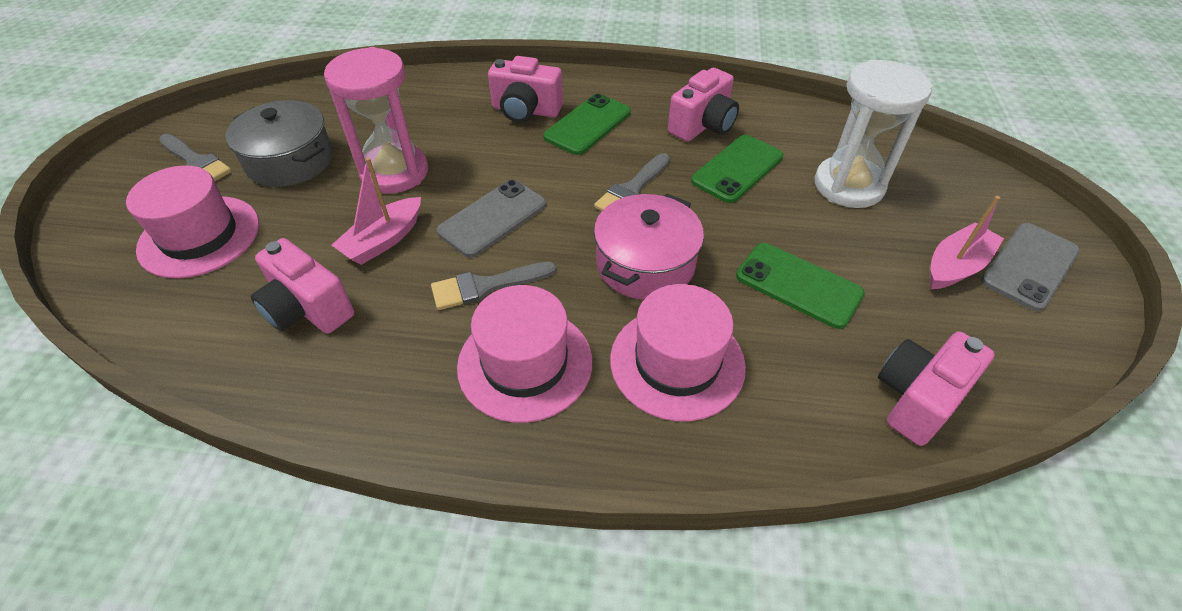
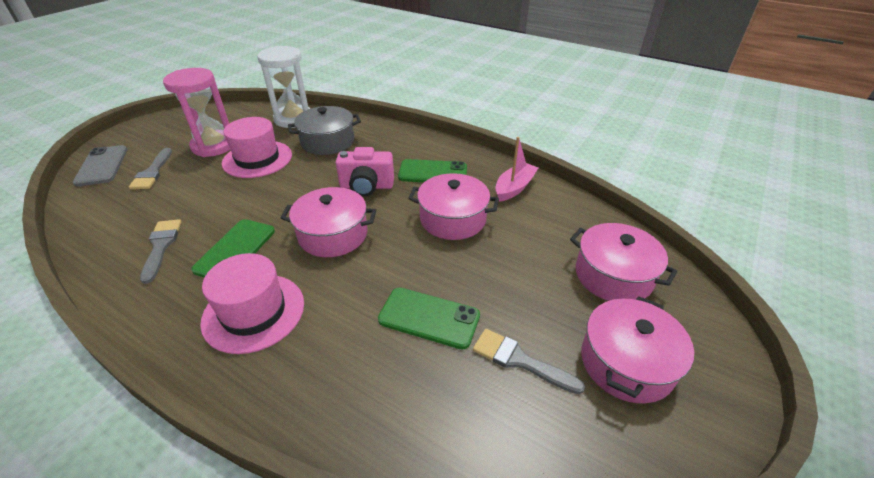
grey phone: 2 -> 1
pink boat: 2 -> 1
pink camera: 4 -> 1
pink hat: 3 -> 2
pink pot: 1 -> 4

